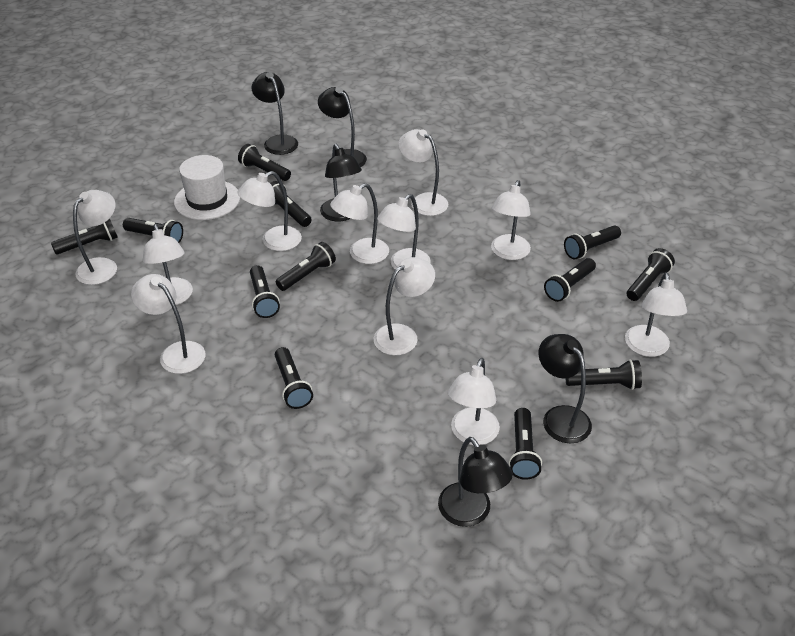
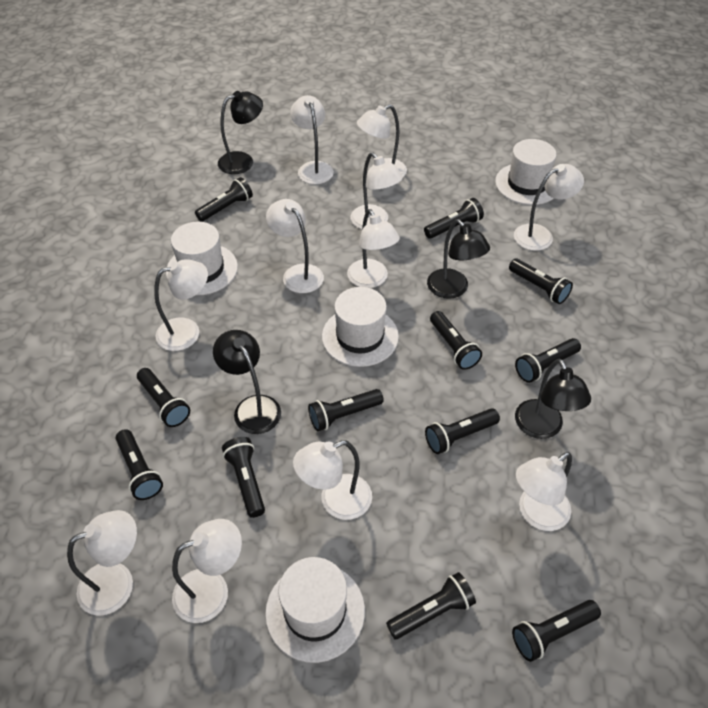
black lamp: 5 -> 4
white hat: 1 -> 4

